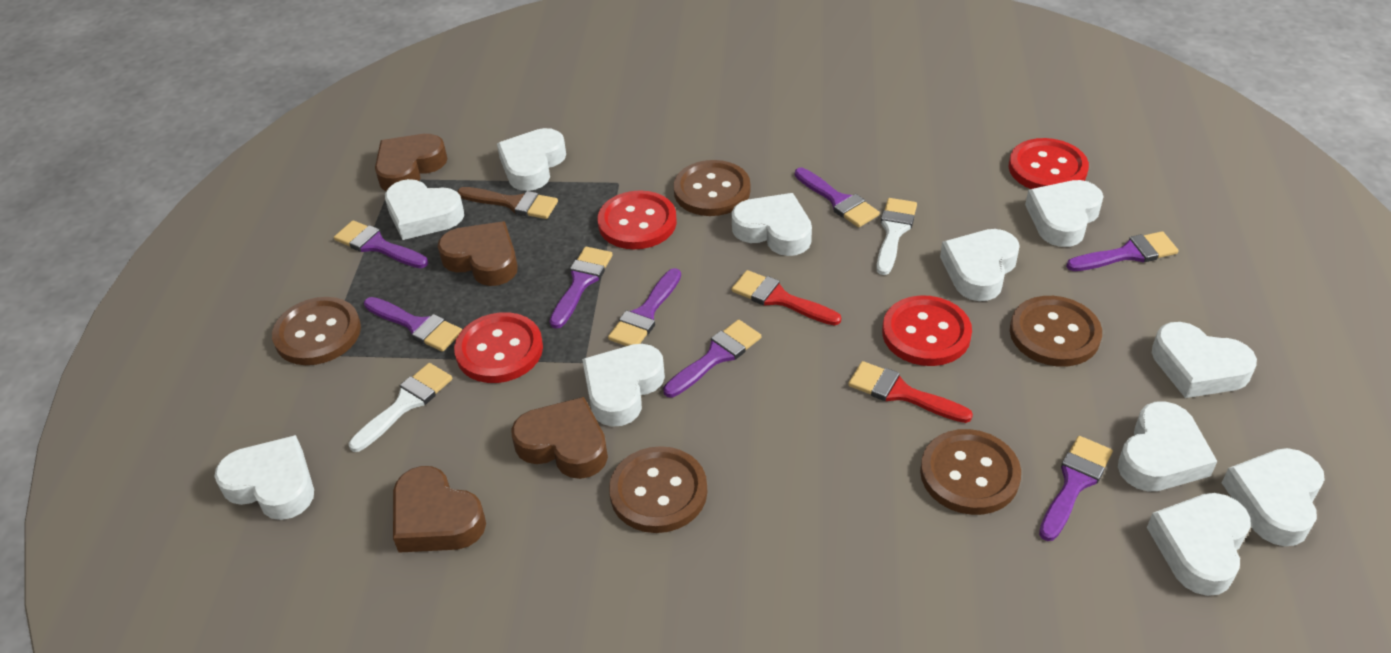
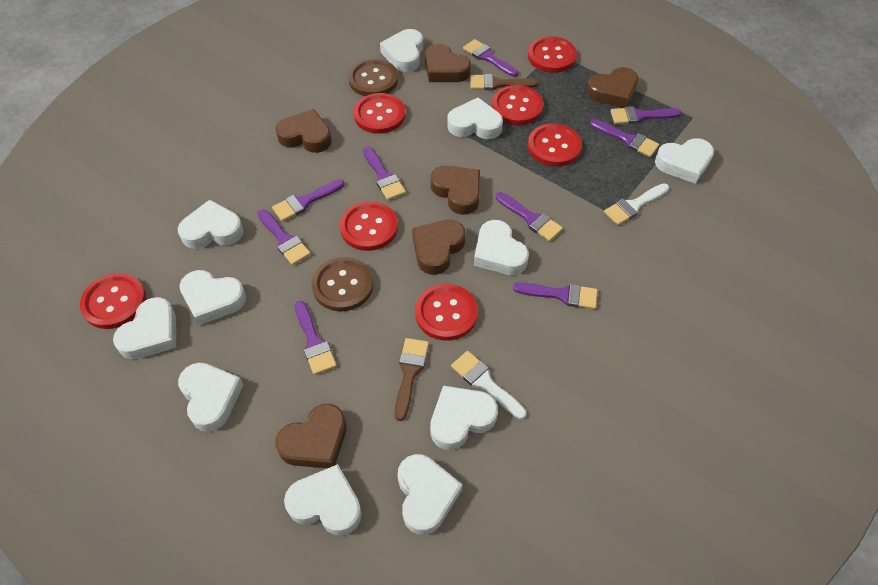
brown brush: 1 -> 2
brown button: 5 -> 2
brown heart: 4 -> 6
purple brush: 8 -> 9
red brush: 2 -> 0
red button: 4 -> 7

